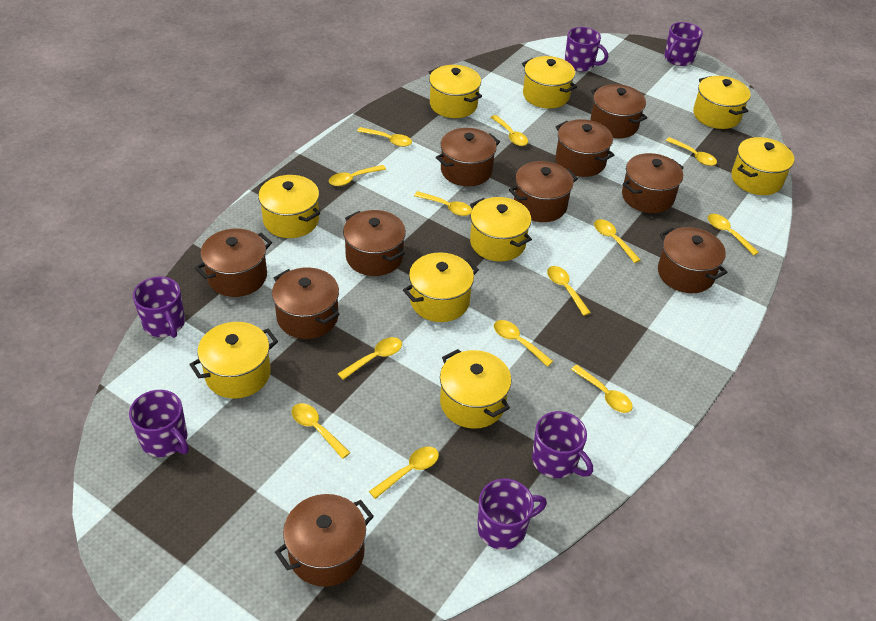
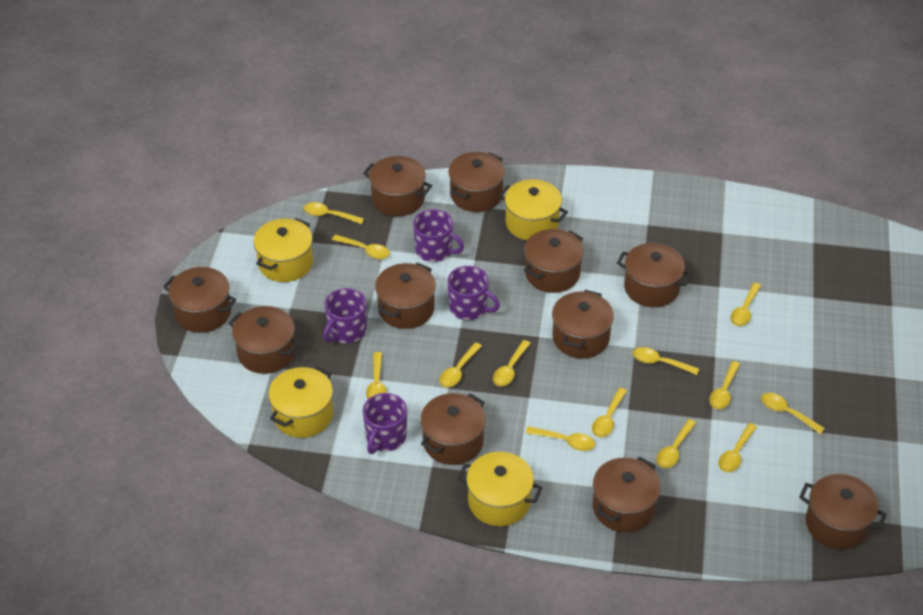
brown pot: 10 -> 11
purple mug: 6 -> 4
yellow pot: 9 -> 4

